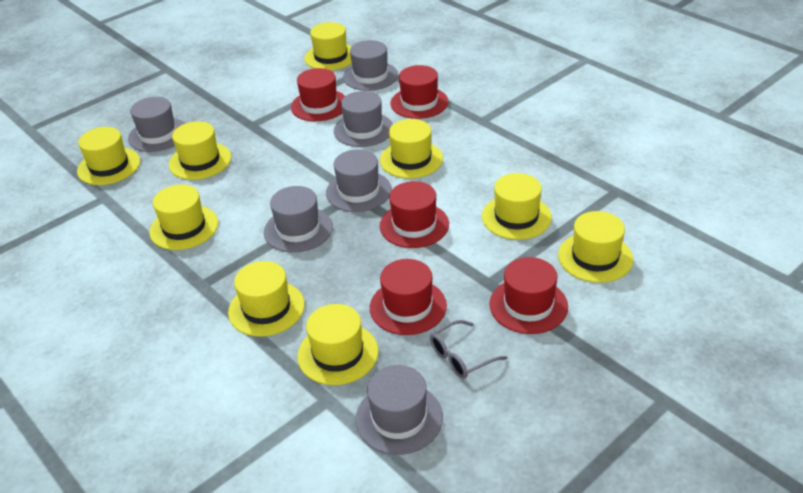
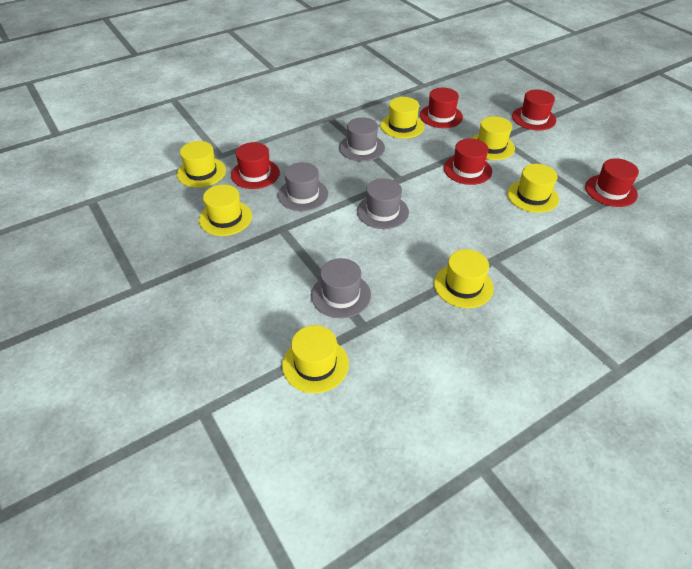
grey glasses: 1 -> 0
grey hat: 6 -> 4
yellow hat: 9 -> 7

